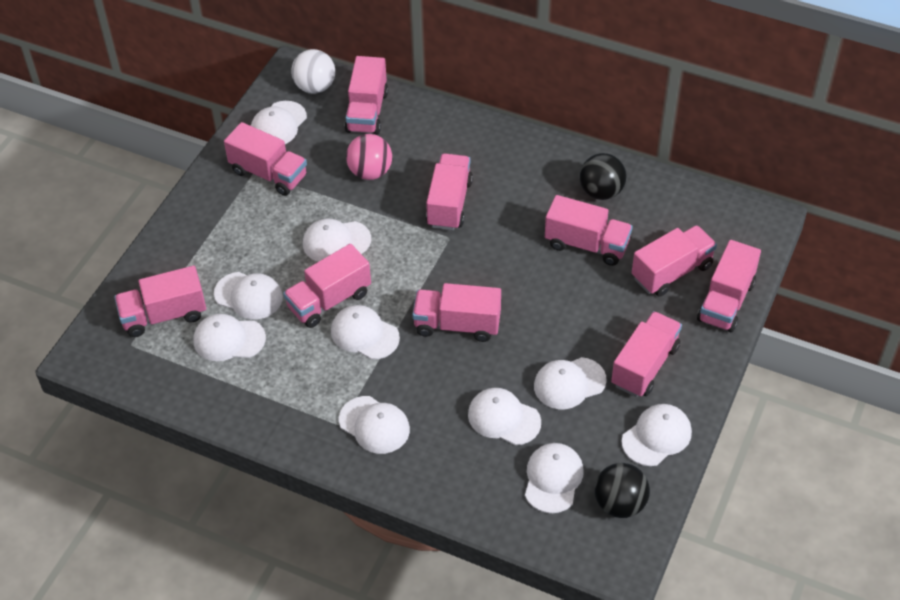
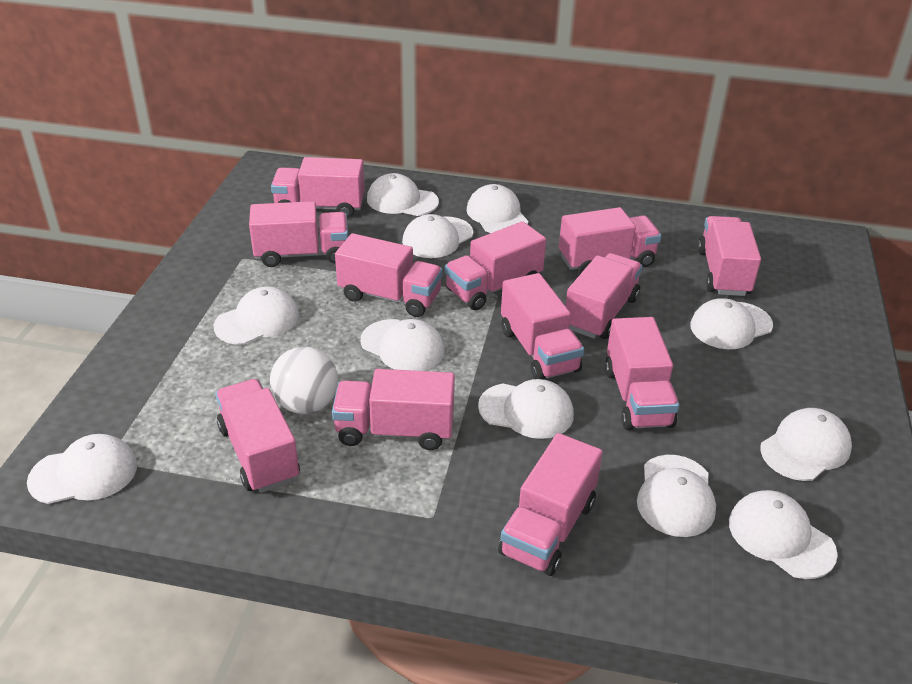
black ball: 2 -> 0
pink ball: 1 -> 0
pink truck: 10 -> 12
white cap: 10 -> 11

